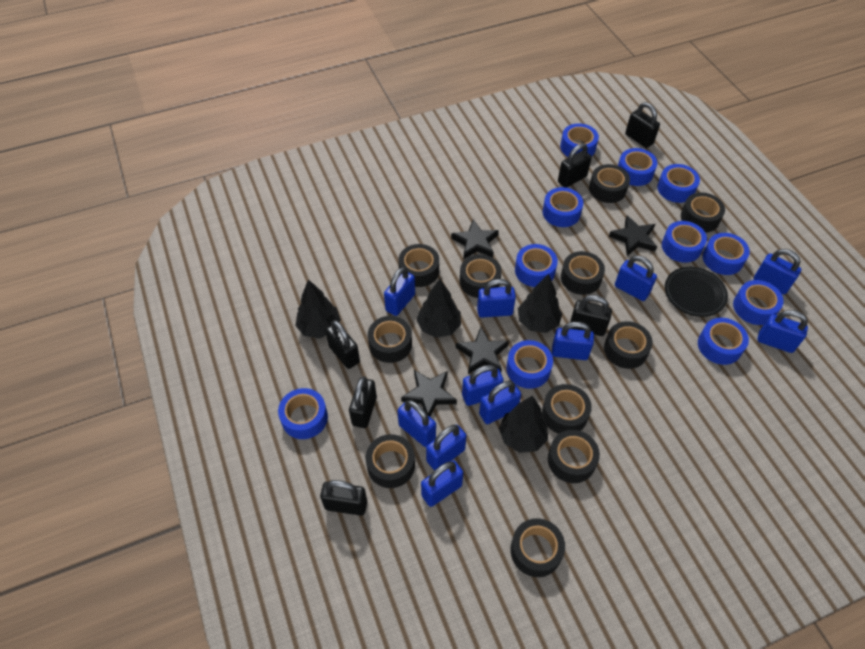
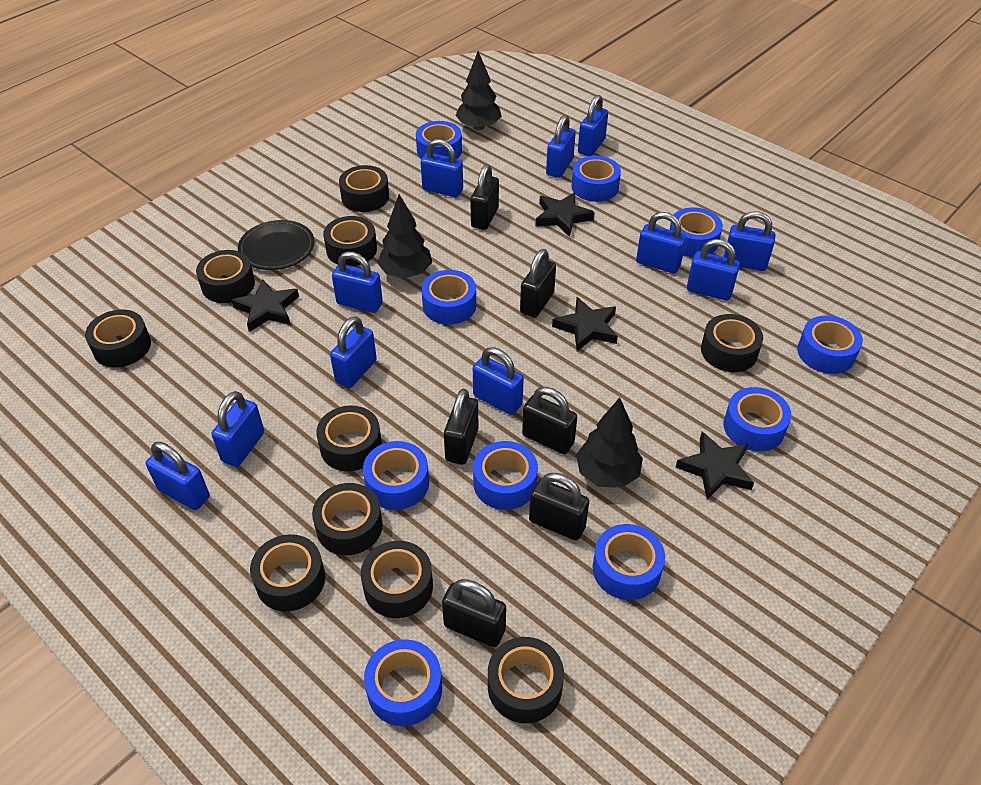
black tape: 11 -> 10
black tree: 4 -> 3
blue tape: 11 -> 10

